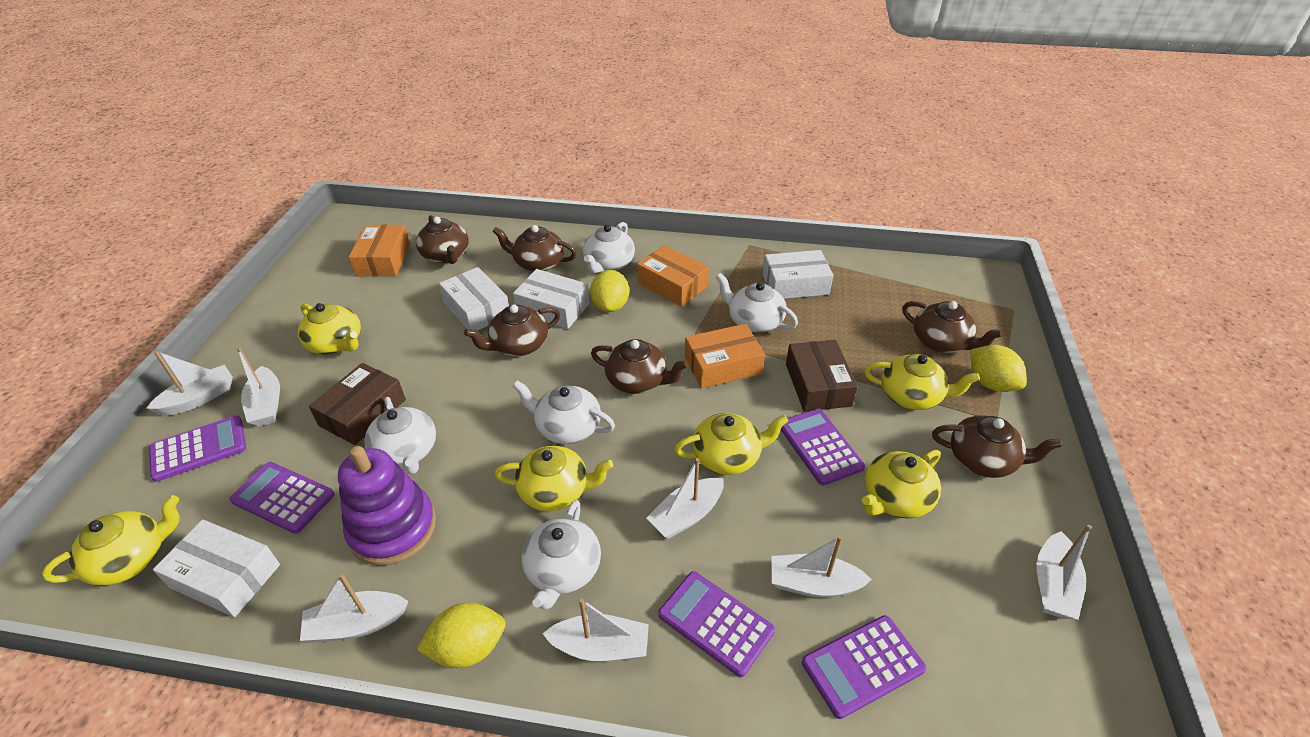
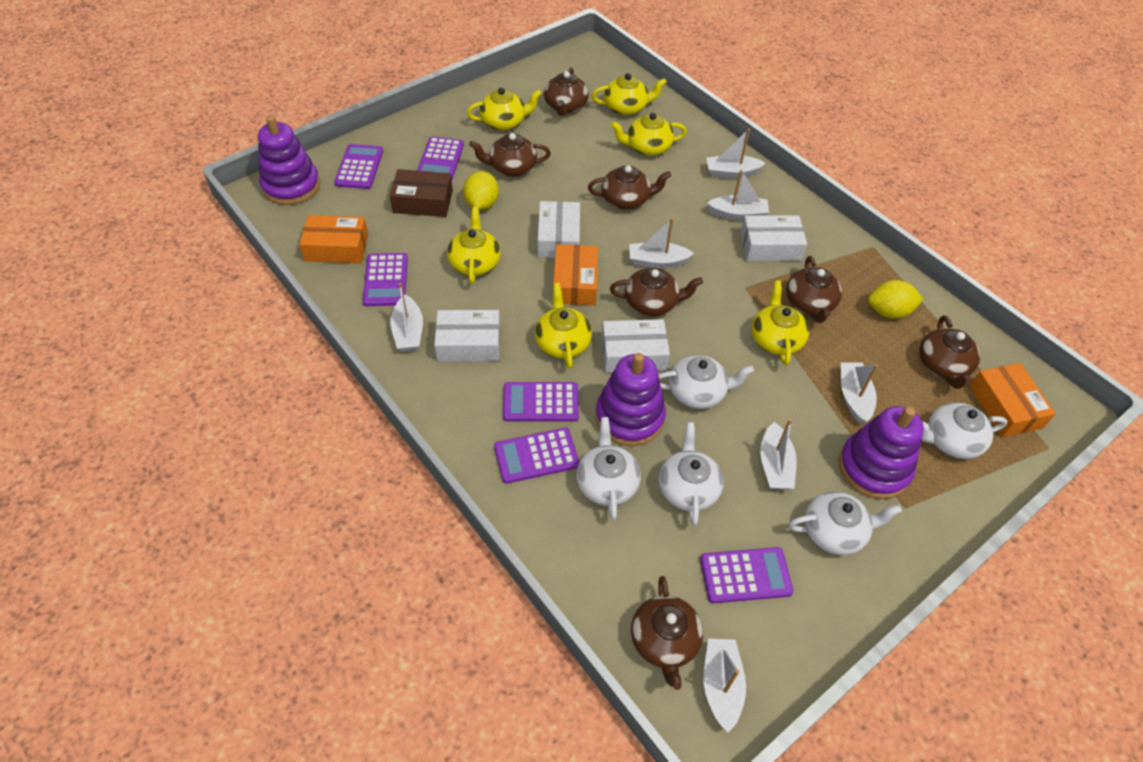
brown box: 2 -> 1
brown teapot: 6 -> 7
purple calculator: 5 -> 6
purple stacking toy: 1 -> 3
yellow lemon: 3 -> 2

